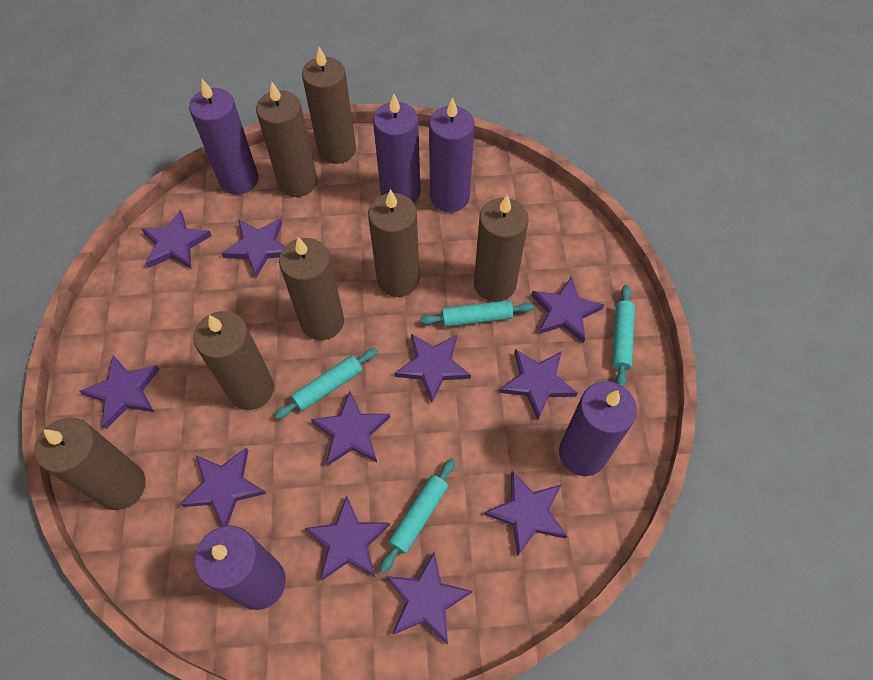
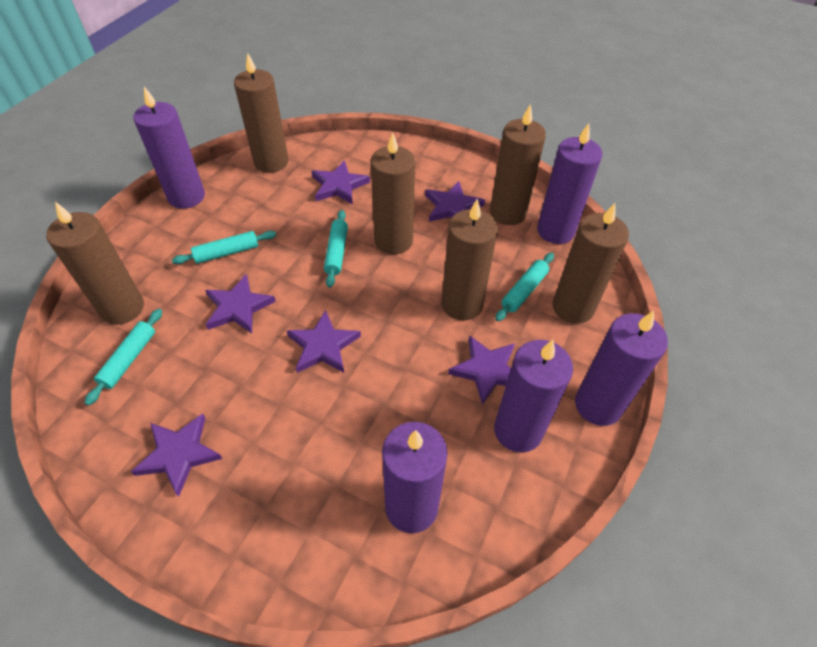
brown candle: 7 -> 6
purple star: 11 -> 6

